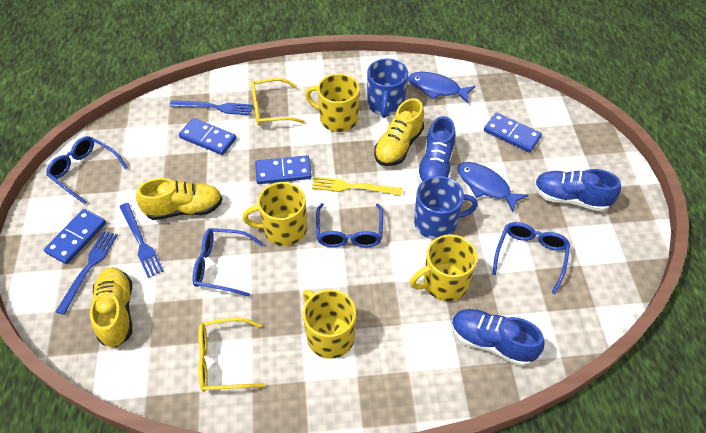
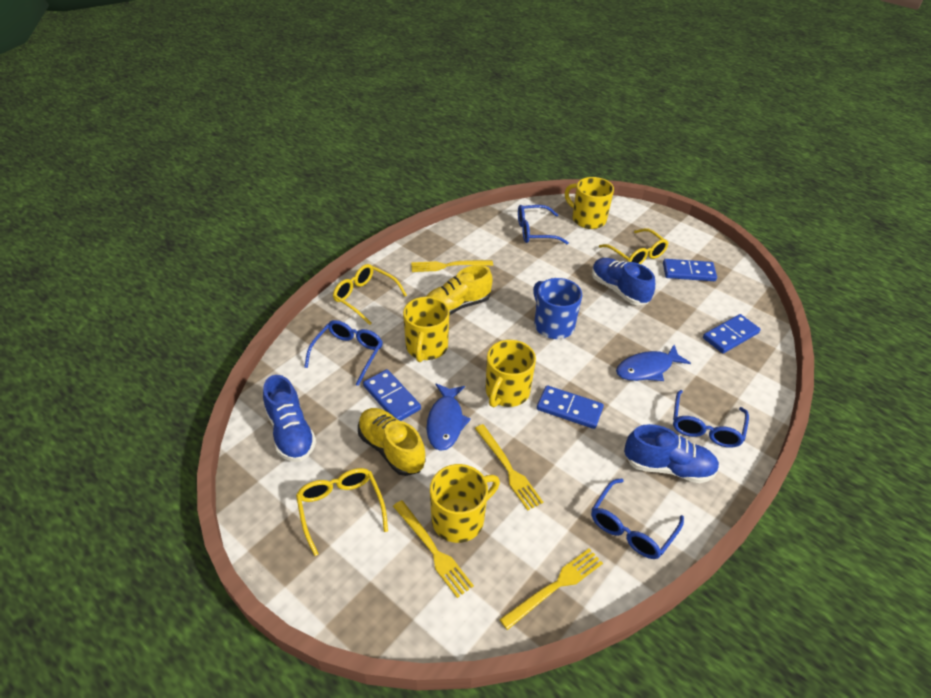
blue fork: 3 -> 0
blue mug: 2 -> 1
yellow fork: 1 -> 4
yellow glasses: 2 -> 3
yellow shoe: 3 -> 2

